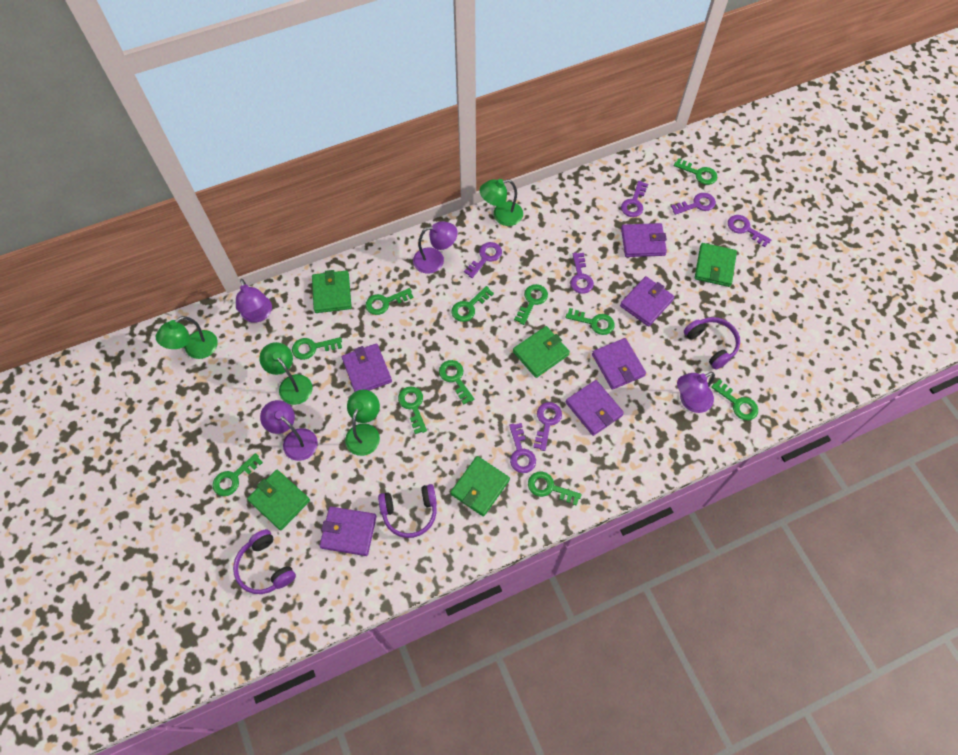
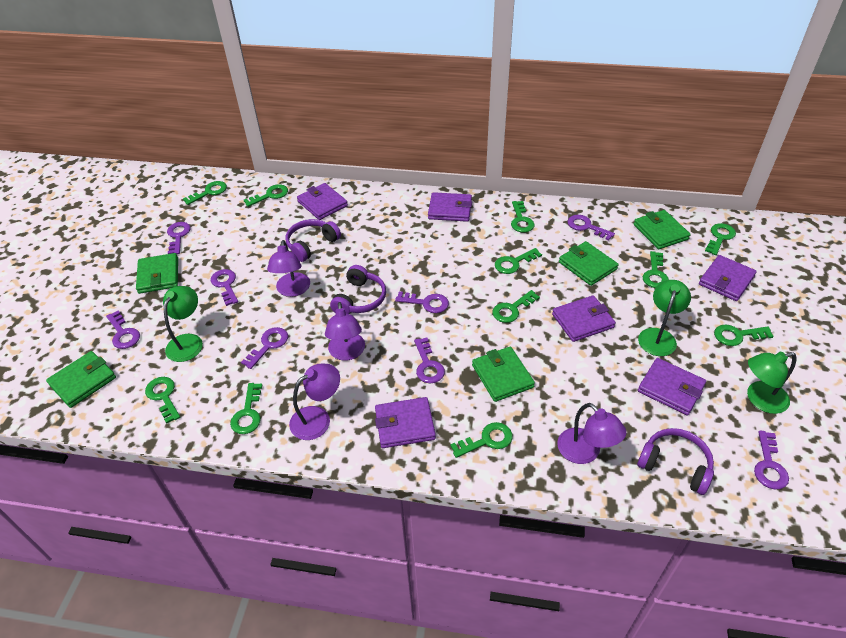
green lamp: 4 -> 3
purple key: 7 -> 8

